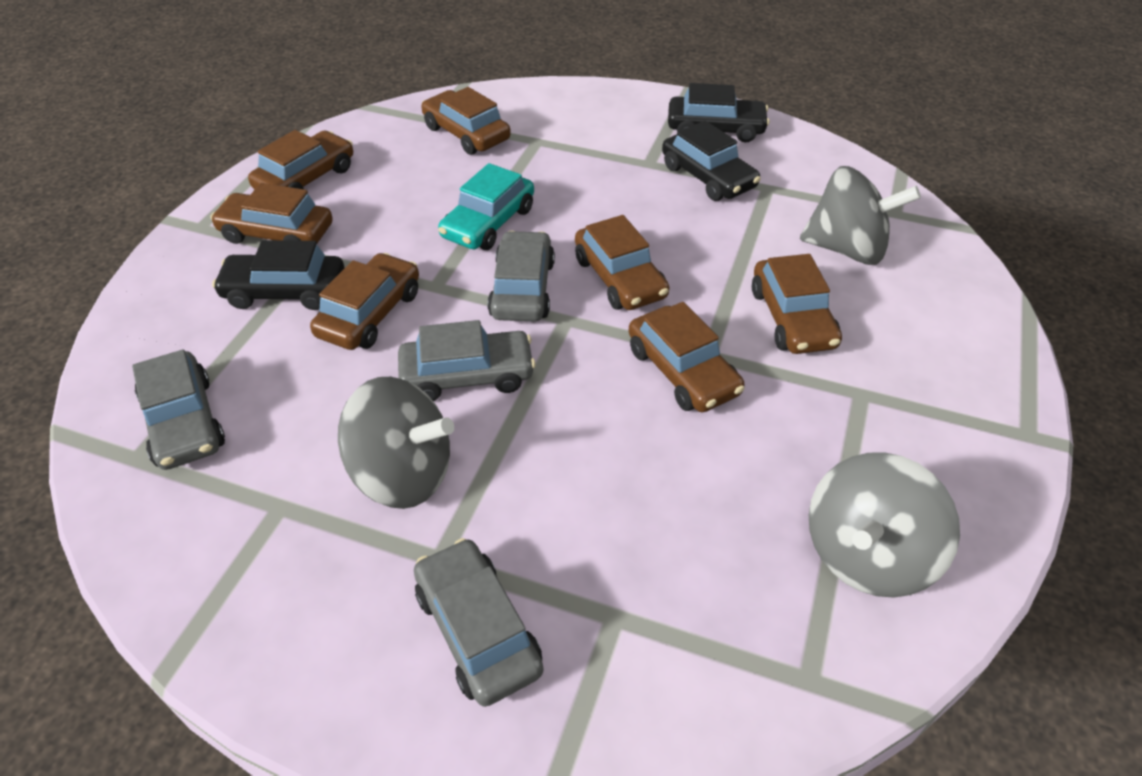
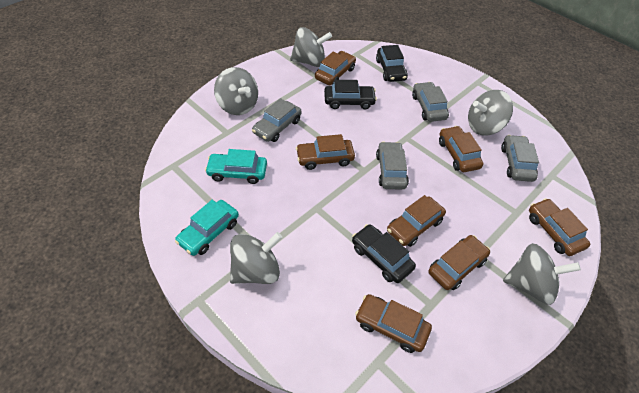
grey spinning top: 3 -> 5
turquoise car: 1 -> 2

